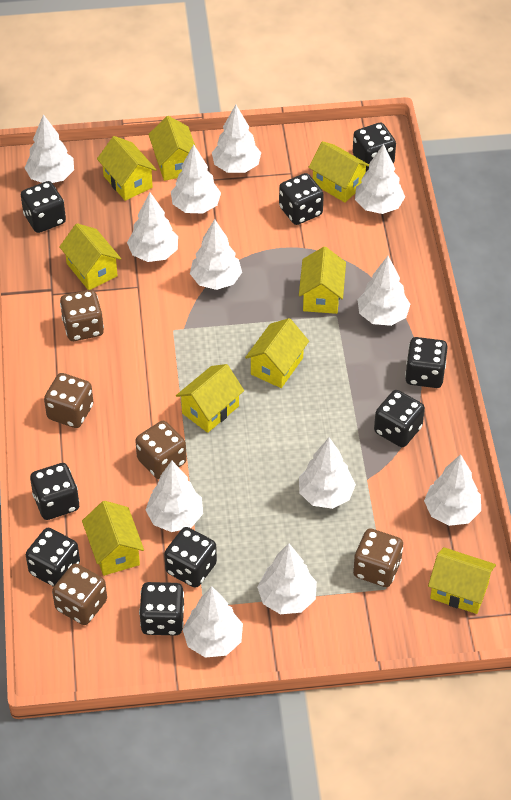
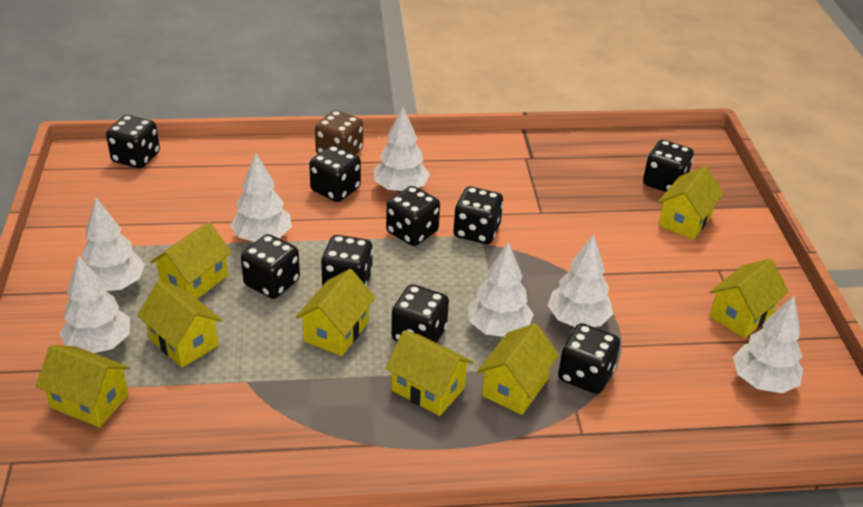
brown dice: 5 -> 1
white tree: 12 -> 7
yellow house: 9 -> 8

